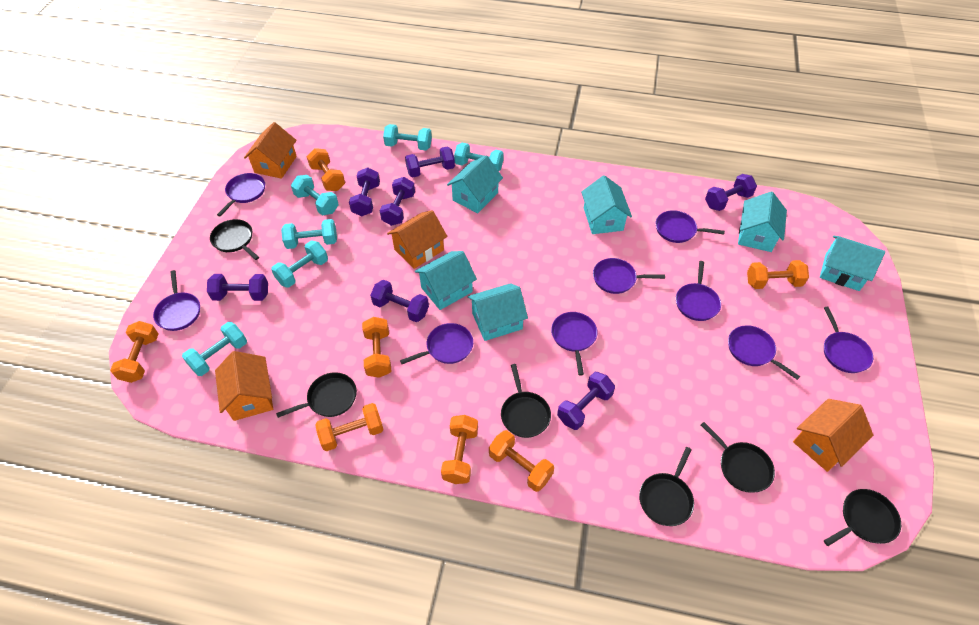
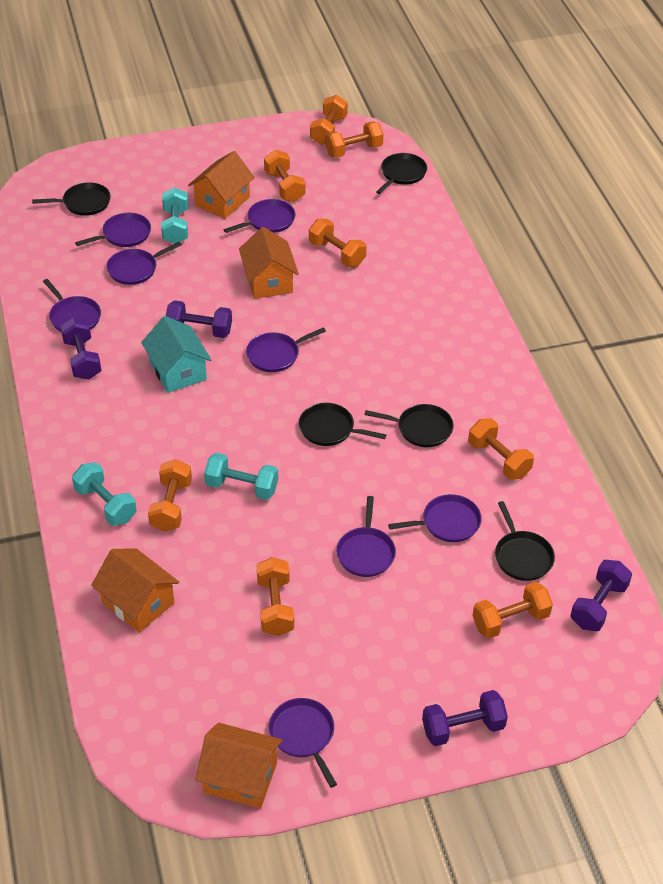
black pan: 6 -> 5
orange dumbbell: 7 -> 8
purple dumbbell: 7 -> 4
purple pan: 9 -> 8
turquoise dumbbell: 6 -> 3
turquoise house: 6 -> 1

